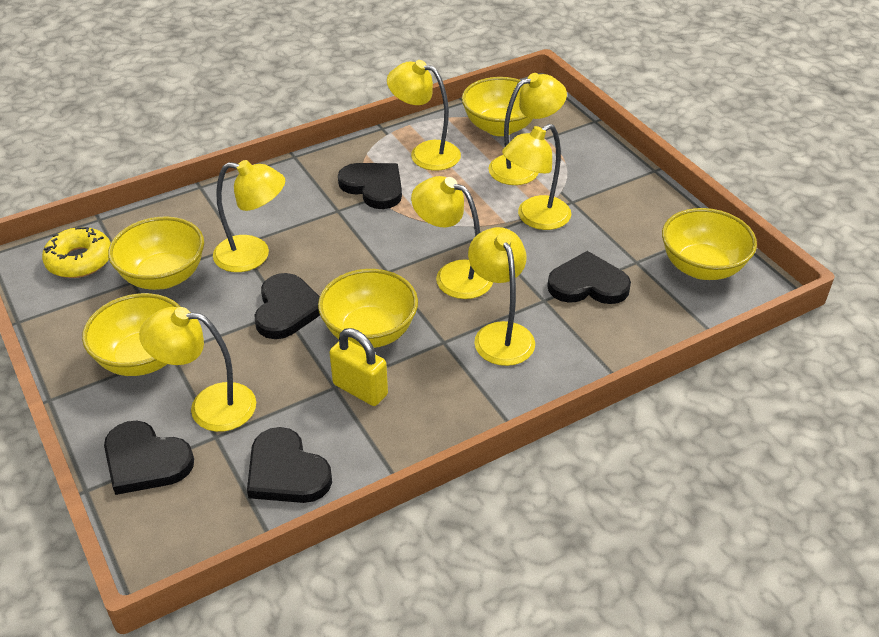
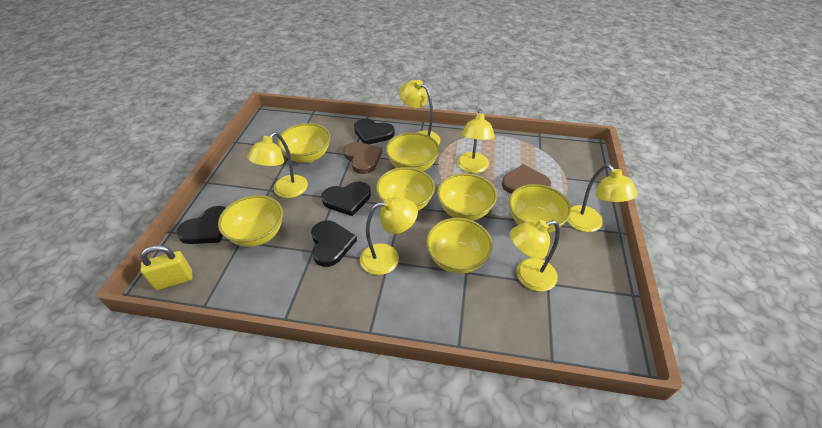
black heart: 5 -> 4
brown heart: 0 -> 2
yellow bowl: 5 -> 7
yellow donut: 1 -> 0
yellow lamp: 7 -> 6

